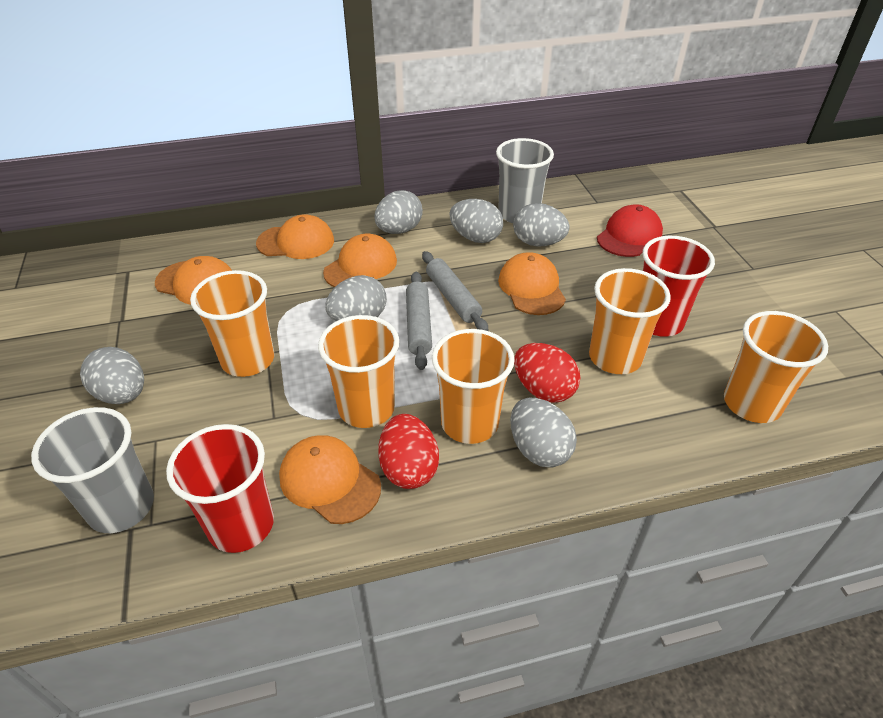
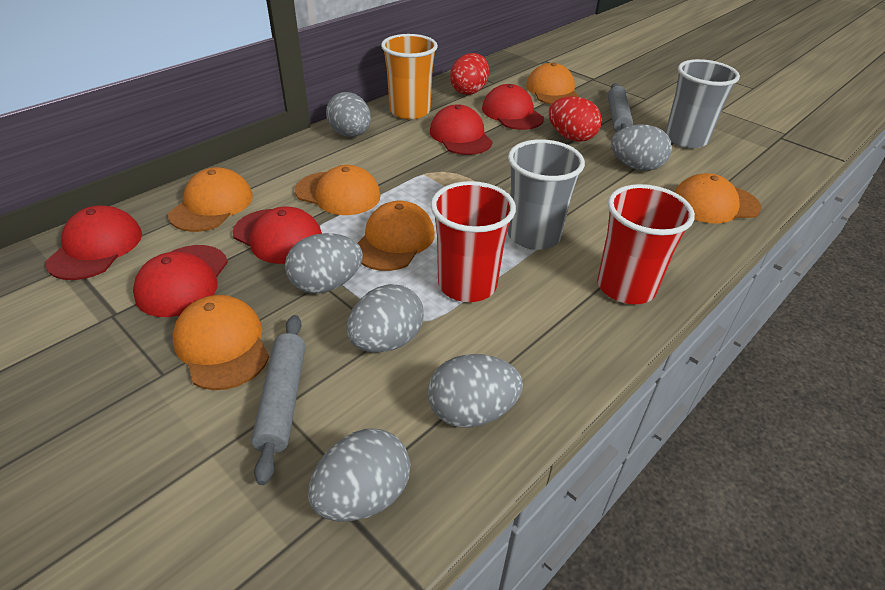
orange cap: 5 -> 6
orange cup: 5 -> 1
red cap: 1 -> 5

